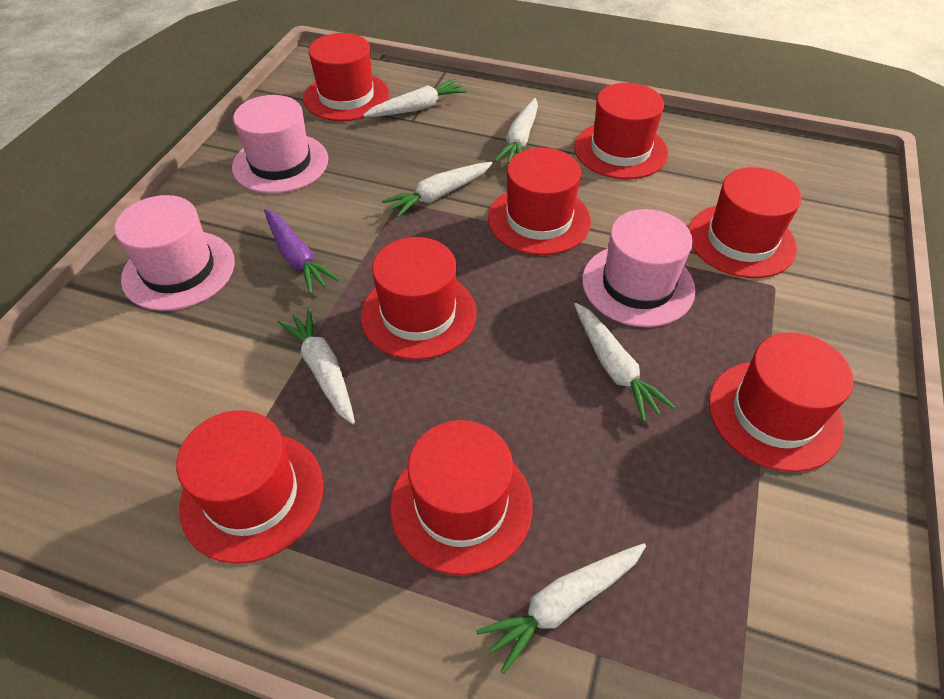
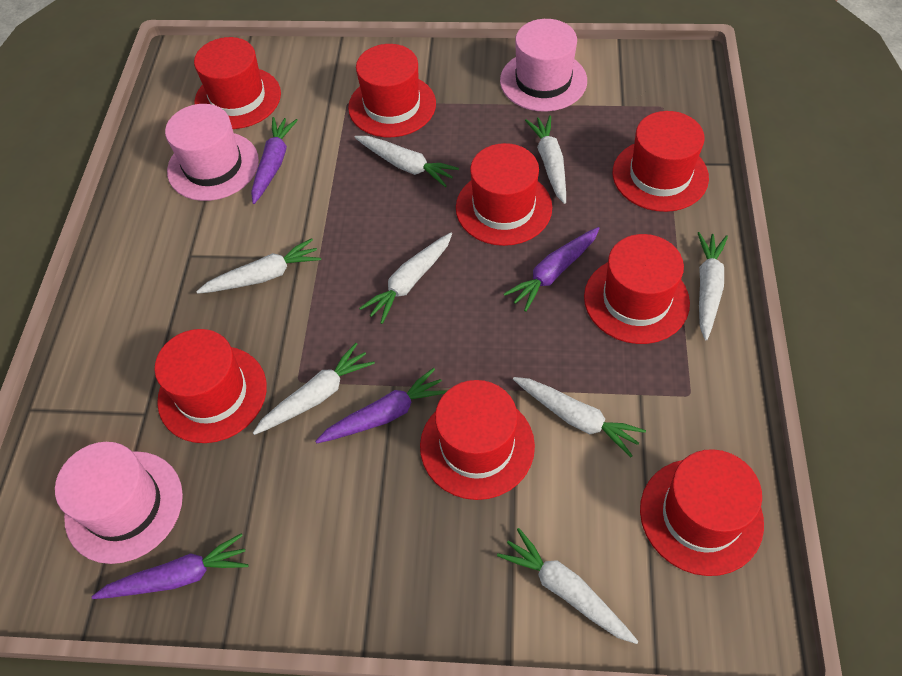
purple carrot: 1 -> 4
white carrot: 6 -> 8

